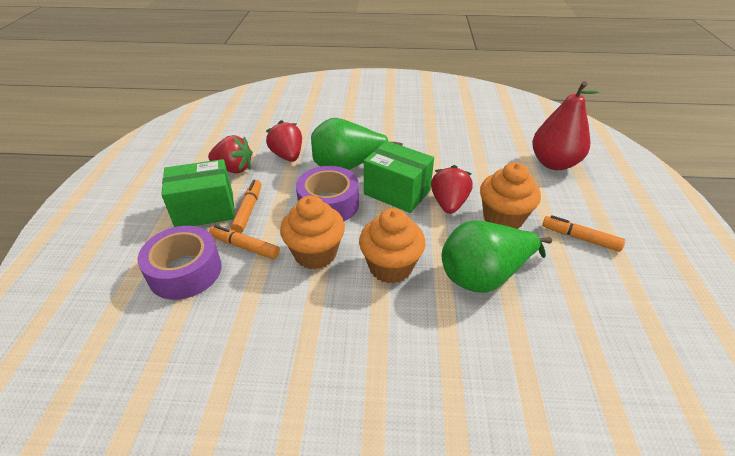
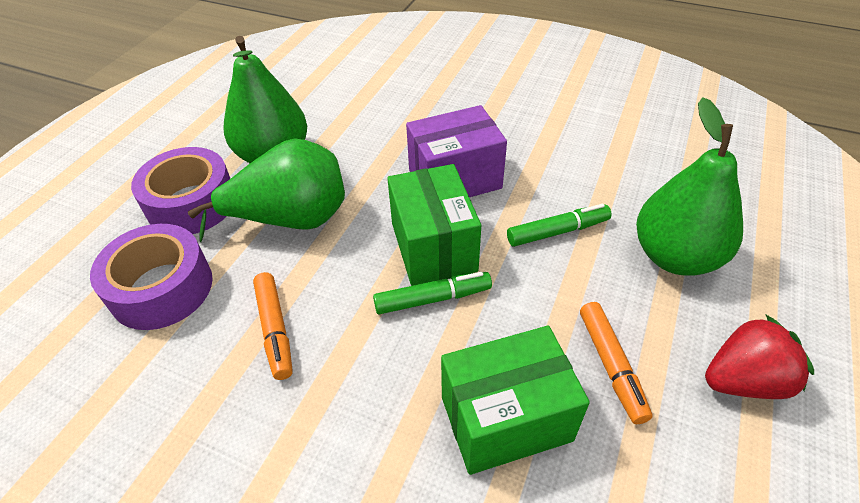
green marker: 0 -> 2
green pear: 2 -> 3
orange cupcake: 3 -> 0
orange marker: 3 -> 2
purple box: 0 -> 1
red pear: 1 -> 0
red strawberry: 3 -> 1

